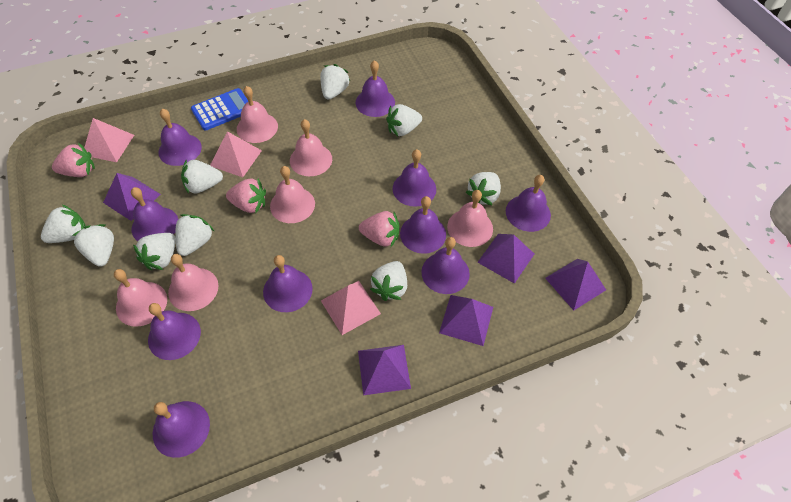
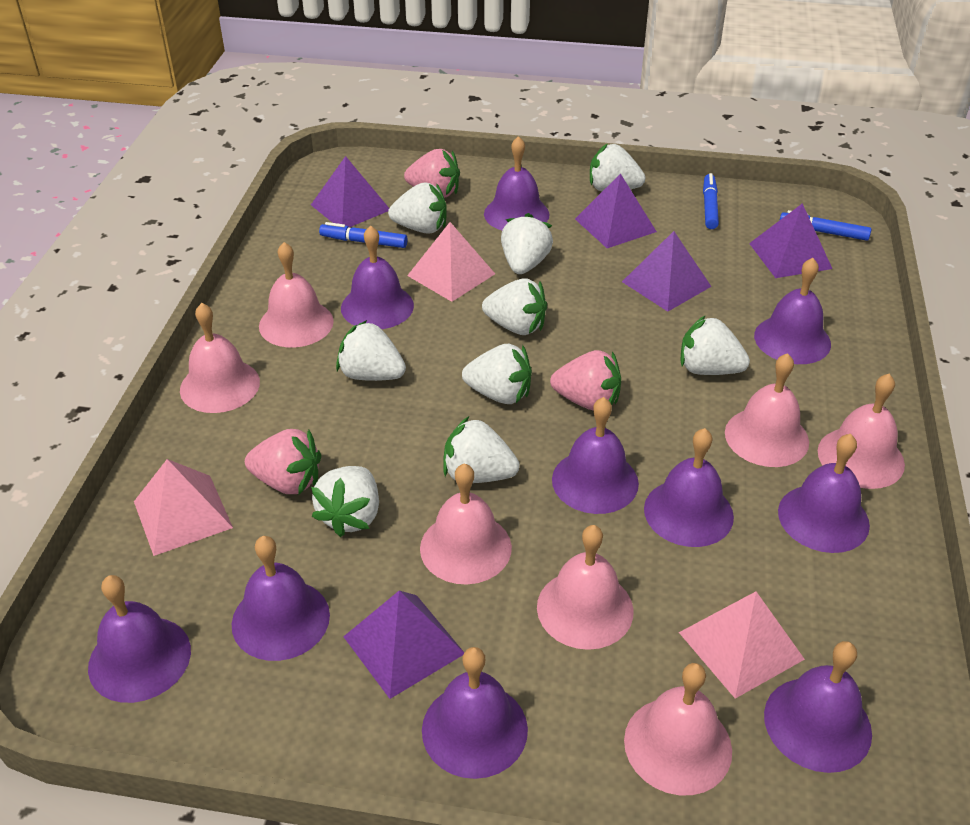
blue calculator: 1 -> 0
blue marker: 0 -> 3
pink bell: 6 -> 7

